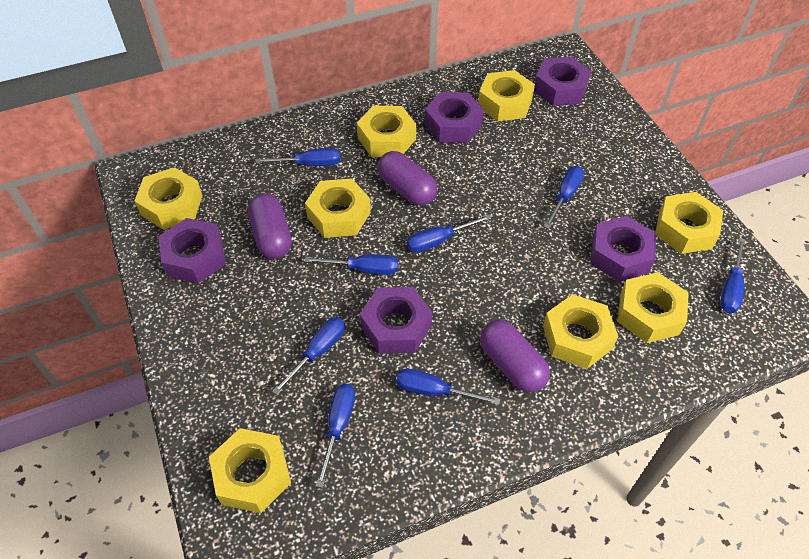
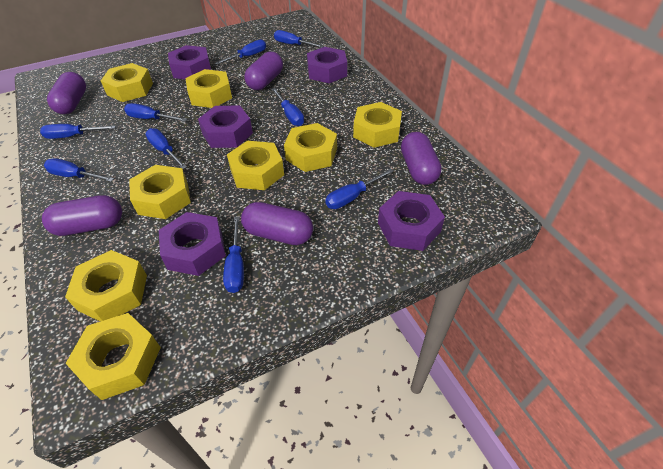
blue screwdriver: 8 -> 9
purple capsule: 3 -> 5

